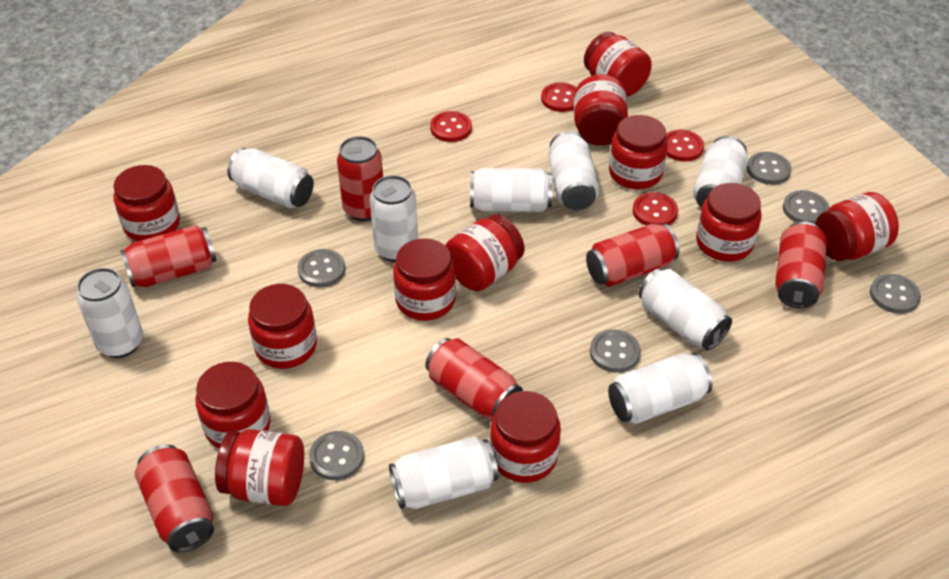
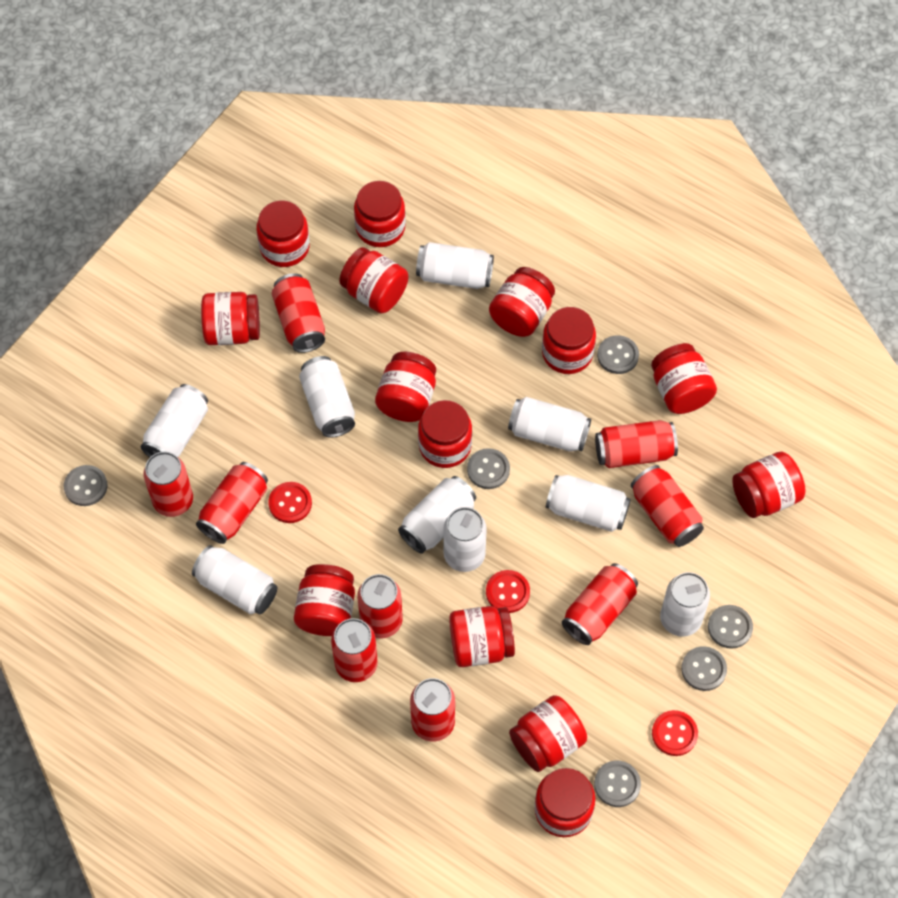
red button: 4 -> 3
red can: 6 -> 9
red jar: 12 -> 14

